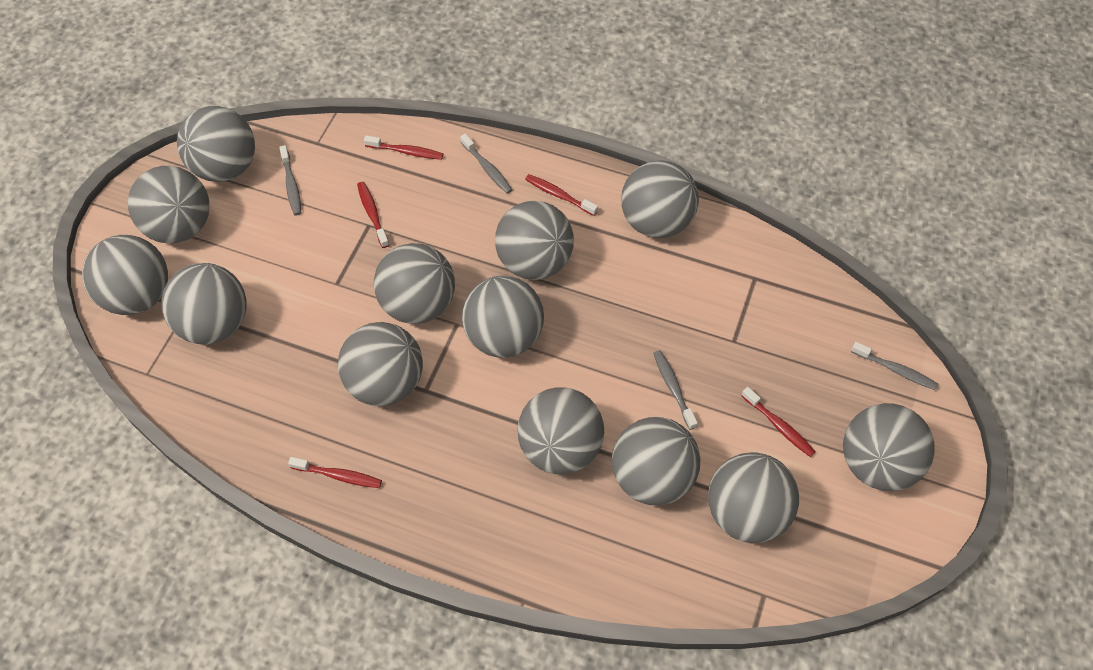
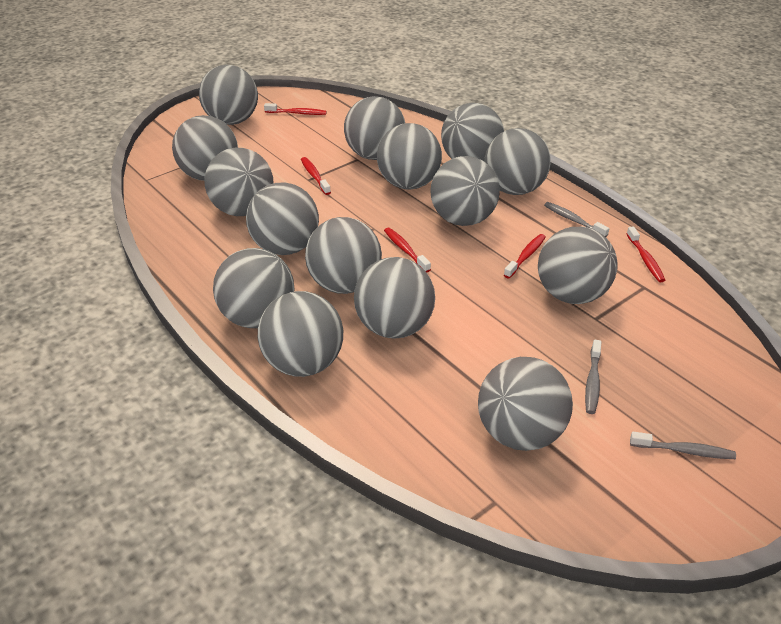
grey ball: 13 -> 15
grey toothbrush: 4 -> 3

